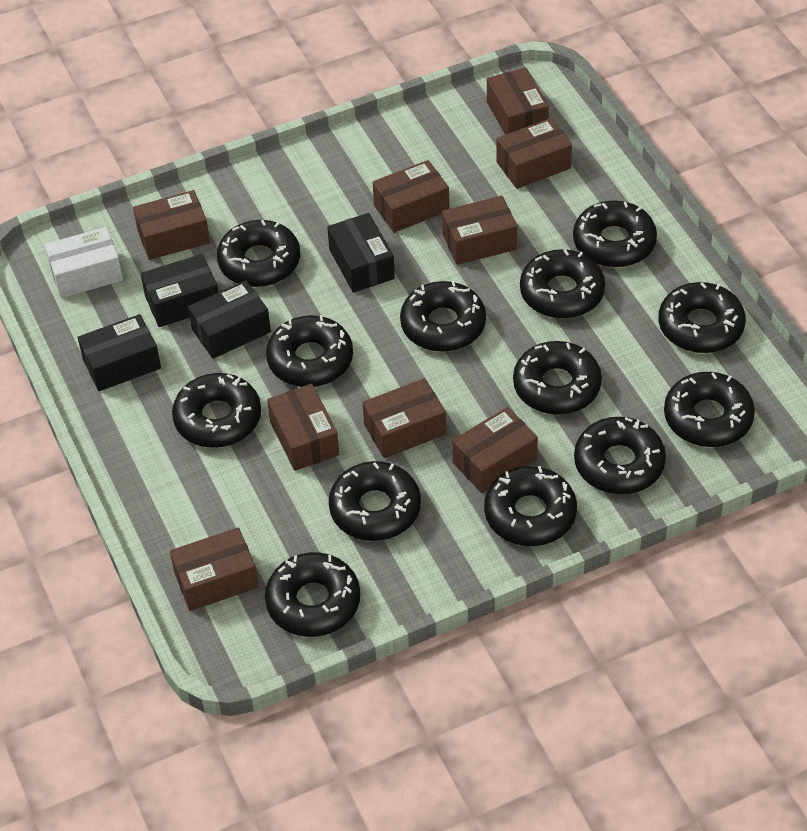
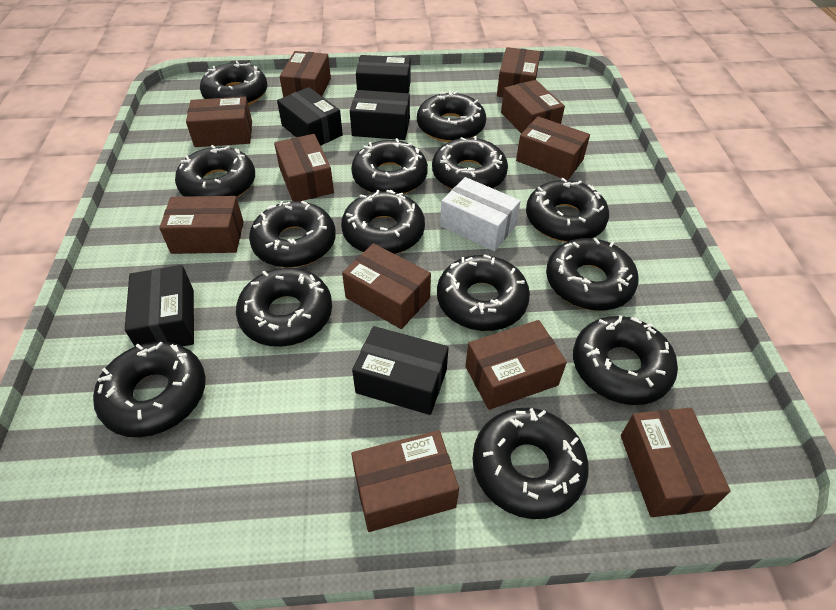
black box: 4 -> 5
black donut: 13 -> 14
brown box: 9 -> 11

